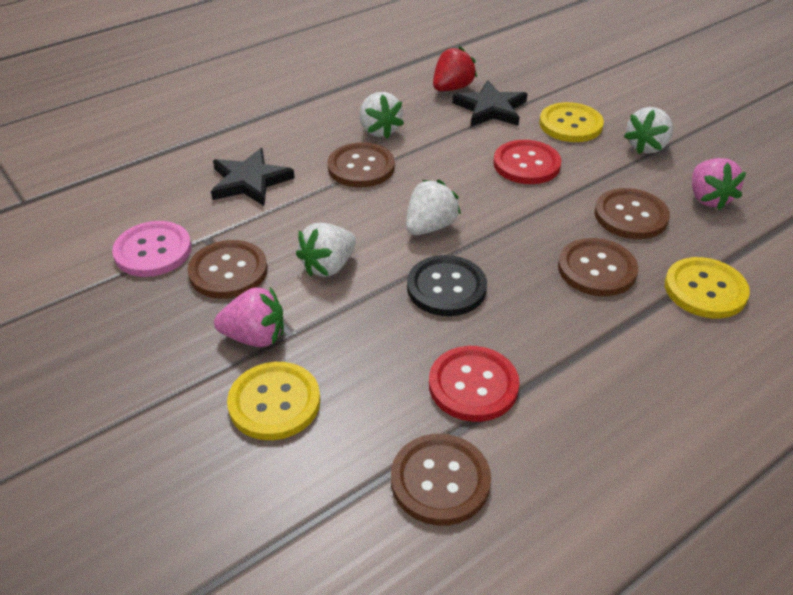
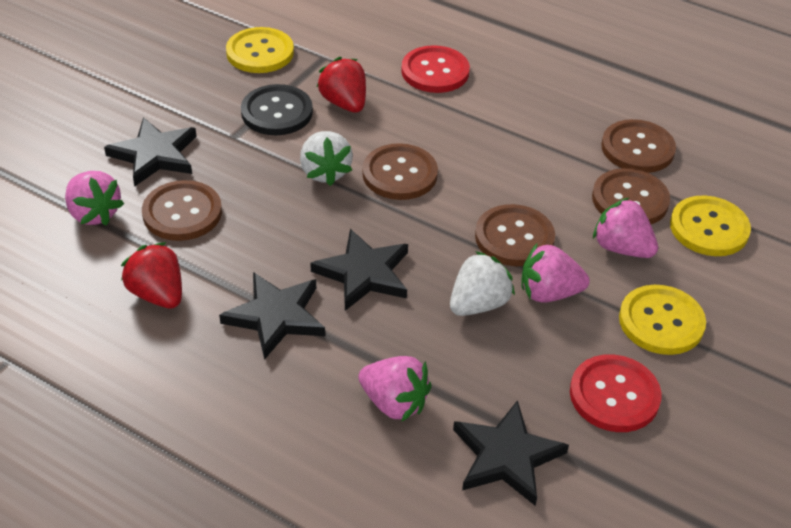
black star: 2 -> 4
pink button: 1 -> 0
pink strawberry: 2 -> 4
red strawberry: 1 -> 2
white strawberry: 4 -> 2

